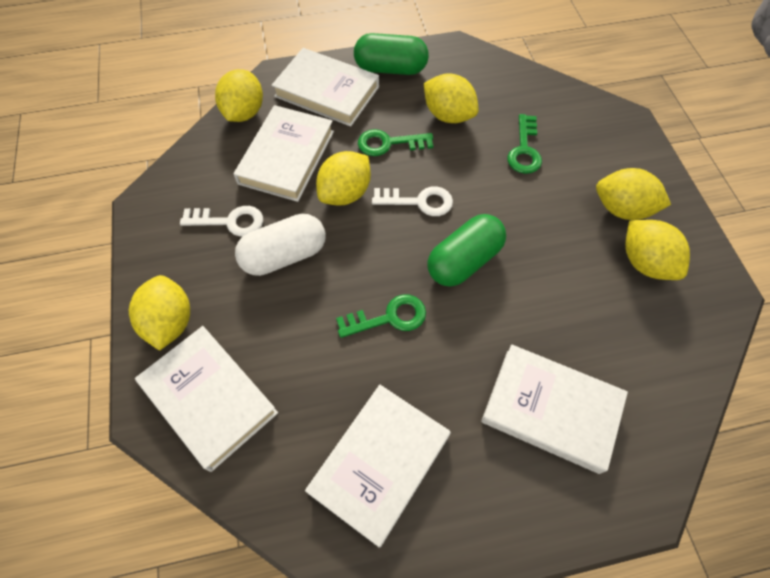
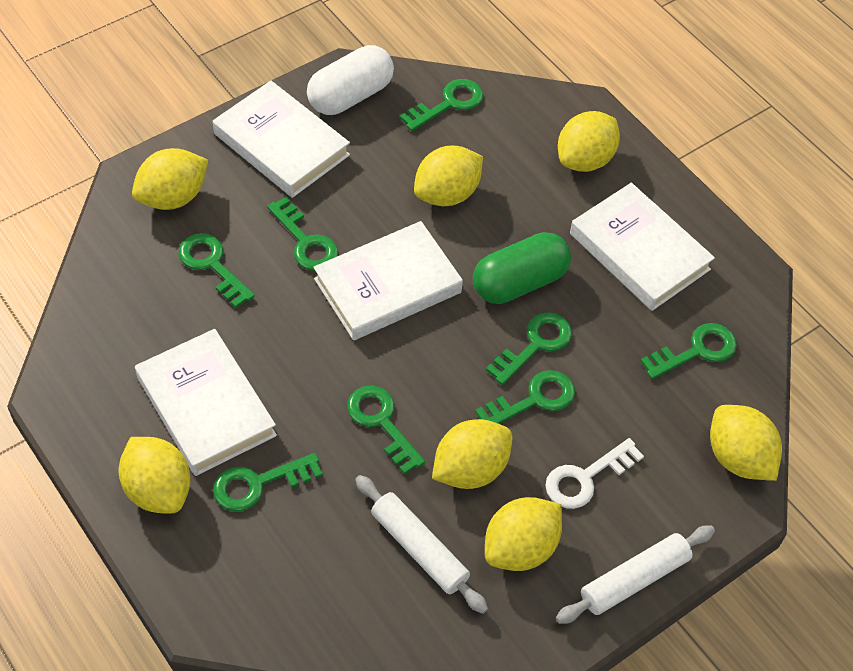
green capsule: 2 -> 1
green key: 3 -> 8
white book: 5 -> 4
white key: 2 -> 1
white rolling pin: 0 -> 2
yellow lemon: 6 -> 7

